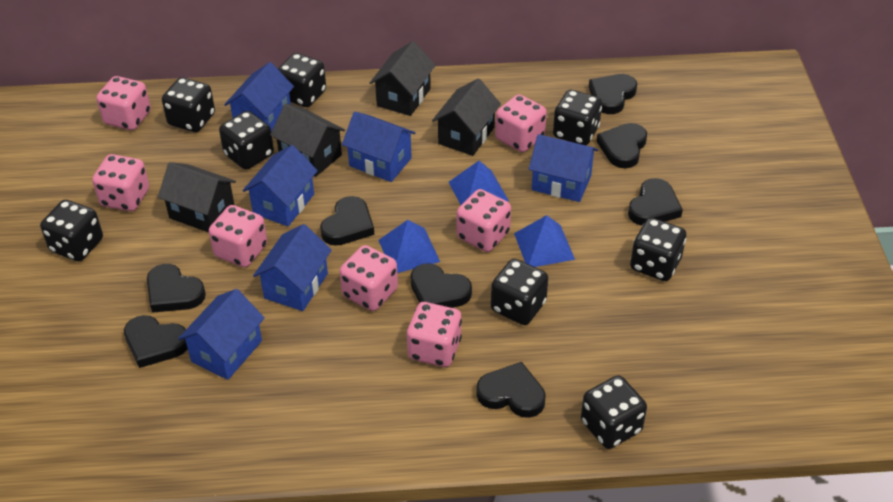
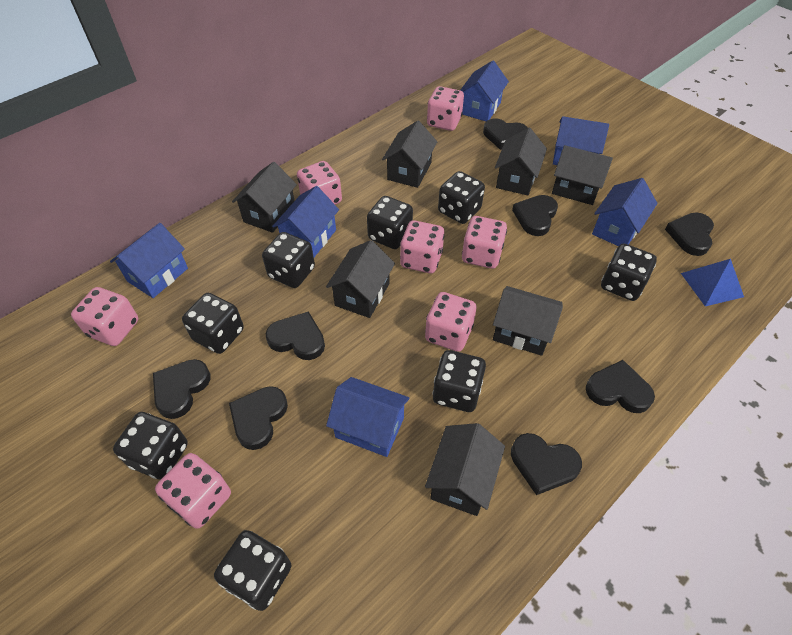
black house: 4 -> 7
blue pyramid: 3 -> 1

